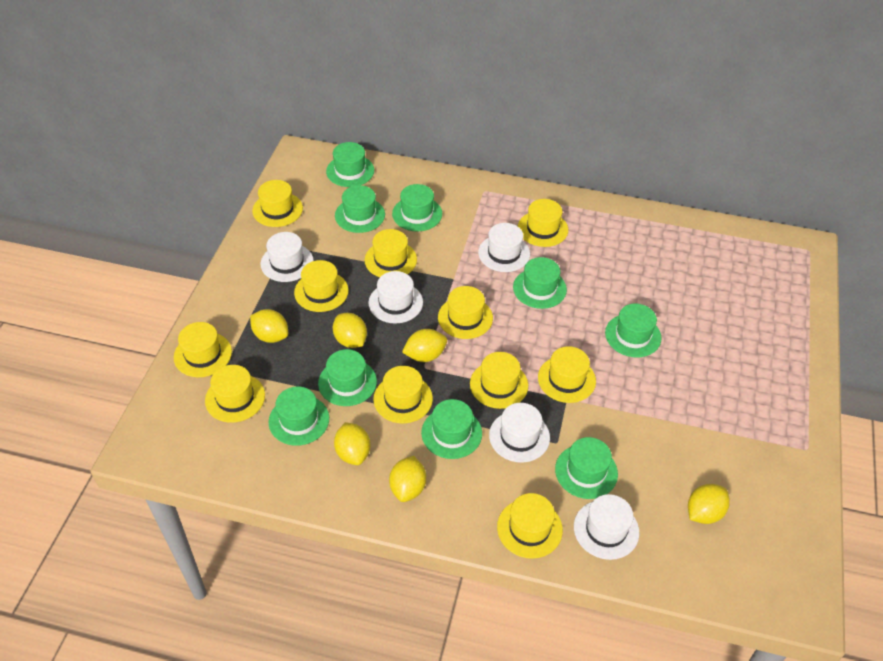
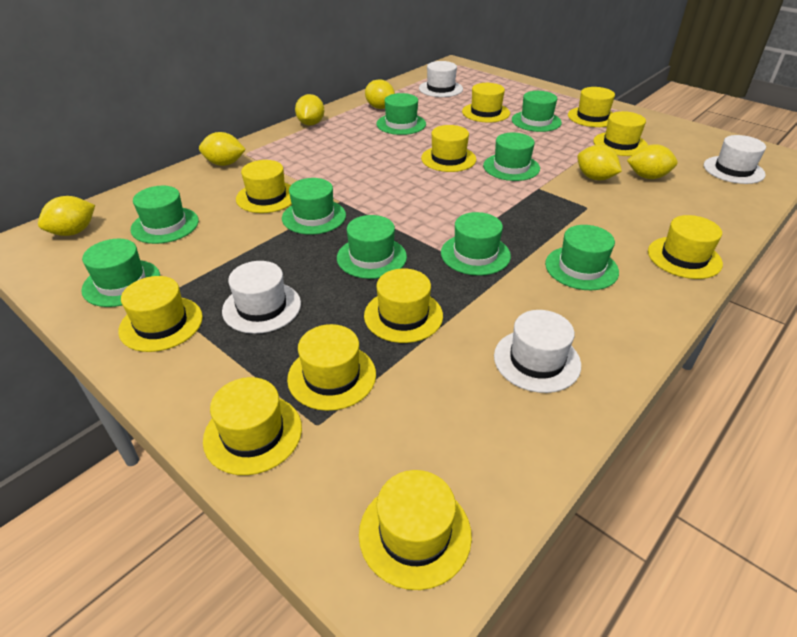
white hat: 5 -> 4

